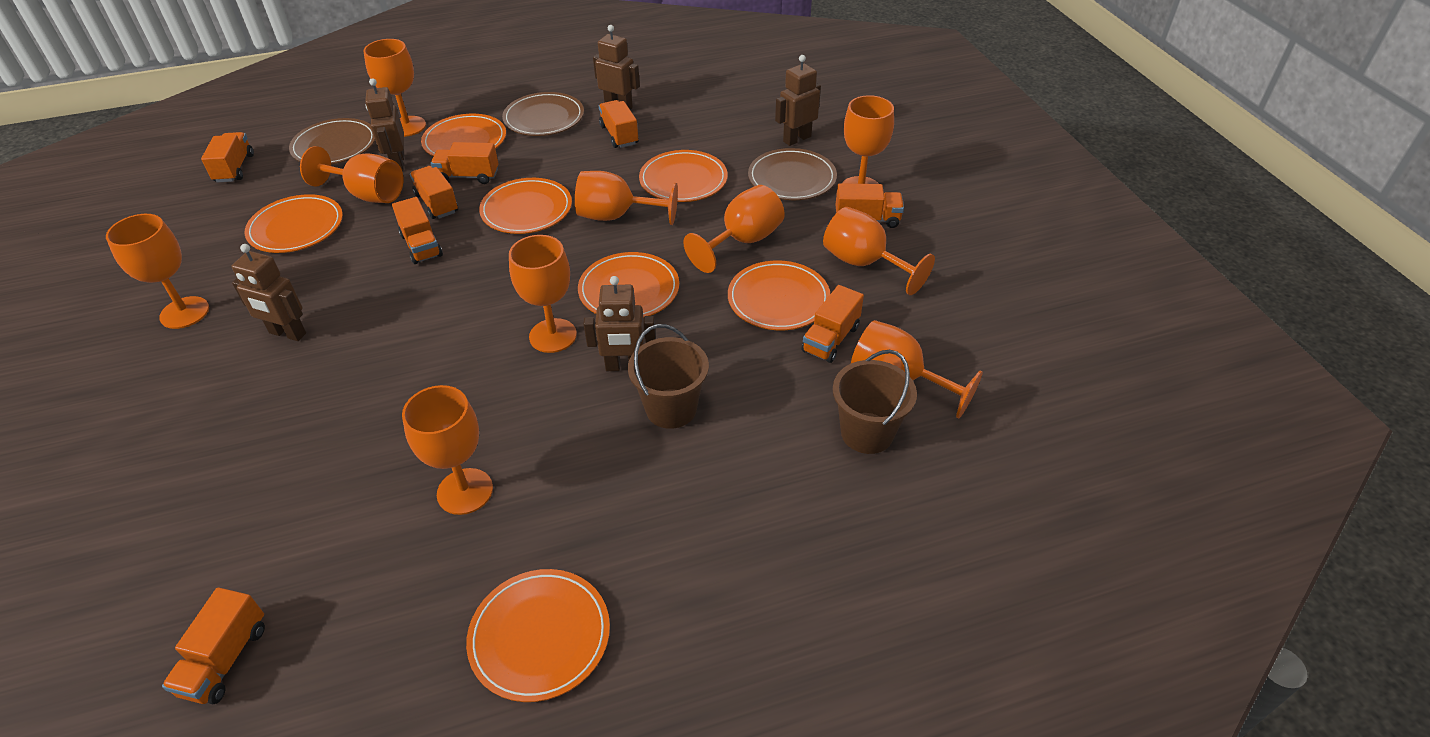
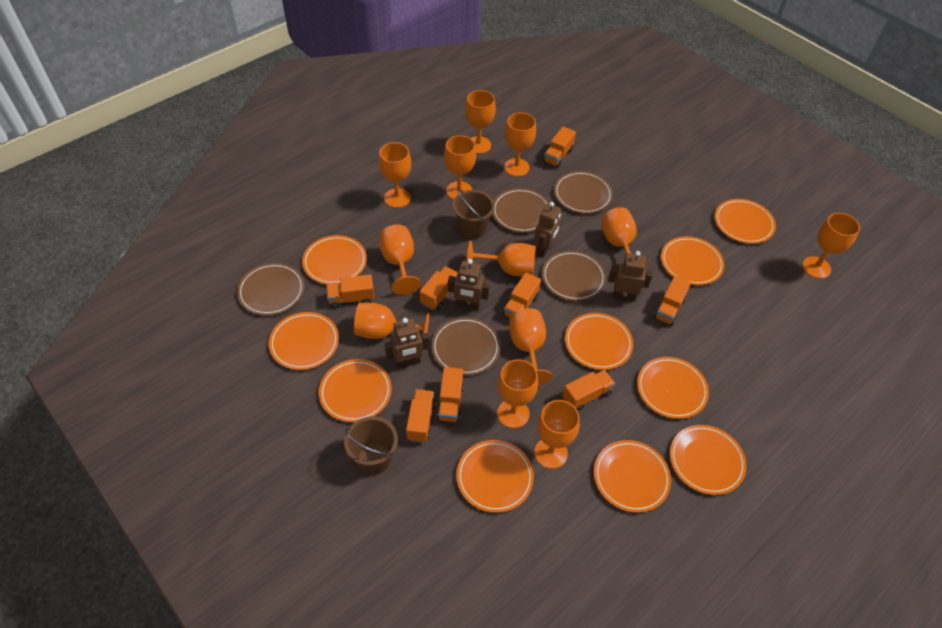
brown plate: 3 -> 5
brown robot: 5 -> 4
orange goblet: 10 -> 12
orange plate: 7 -> 10

